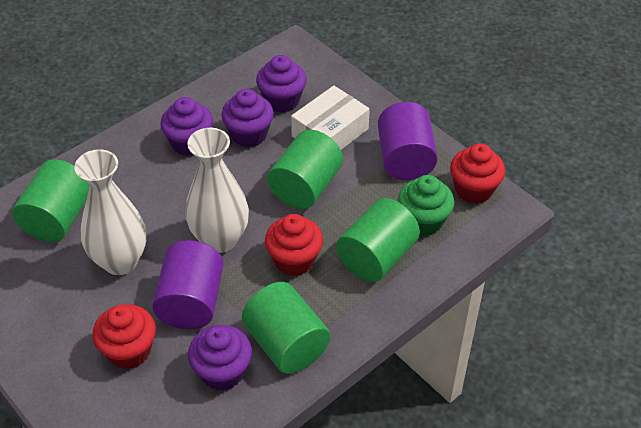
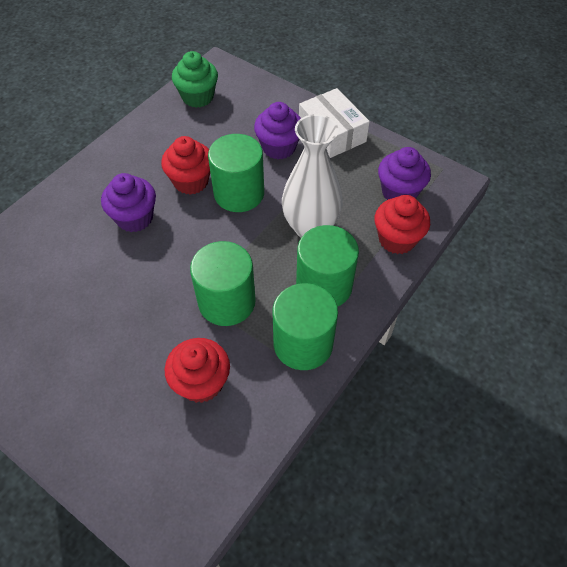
purple cupcake: 4 -> 3
purple cylinder: 2 -> 0
white vase: 2 -> 1

